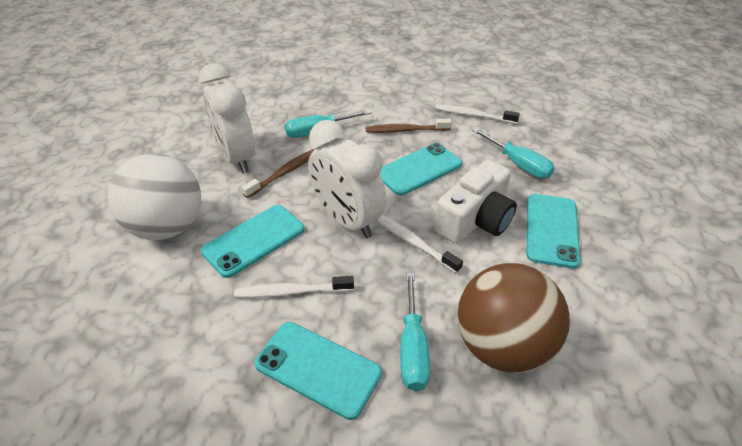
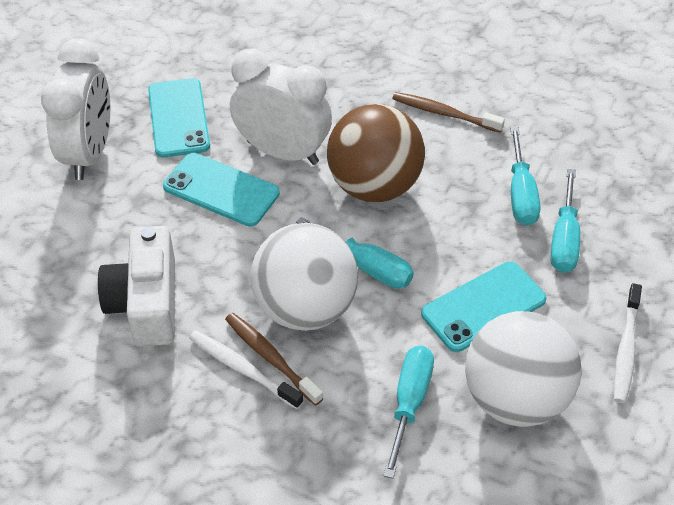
turquoise phone: 4 -> 3
turquoise screwdriver: 3 -> 4
white ball: 1 -> 2
white toothbrush: 3 -> 2

